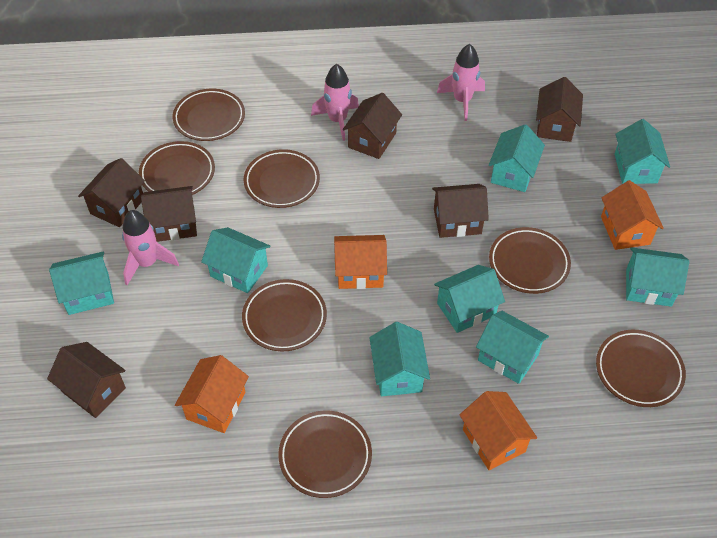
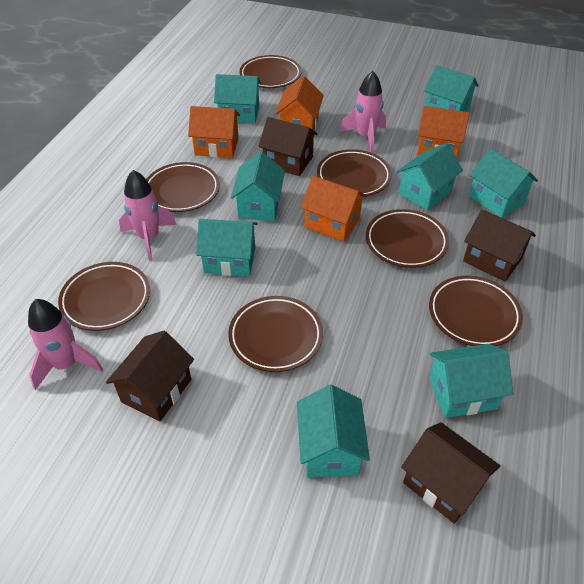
brown house: 6 -> 4

